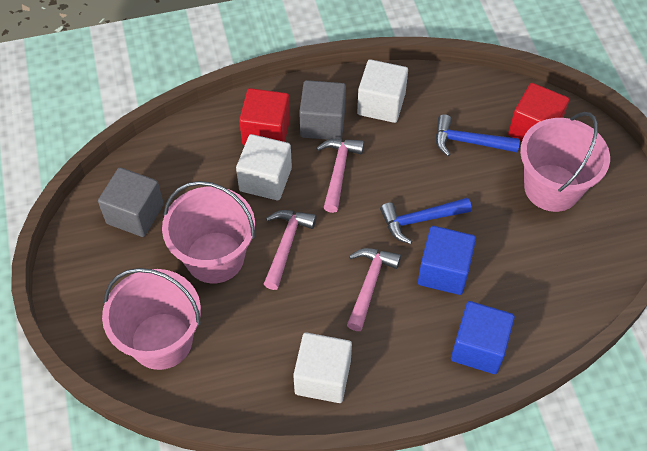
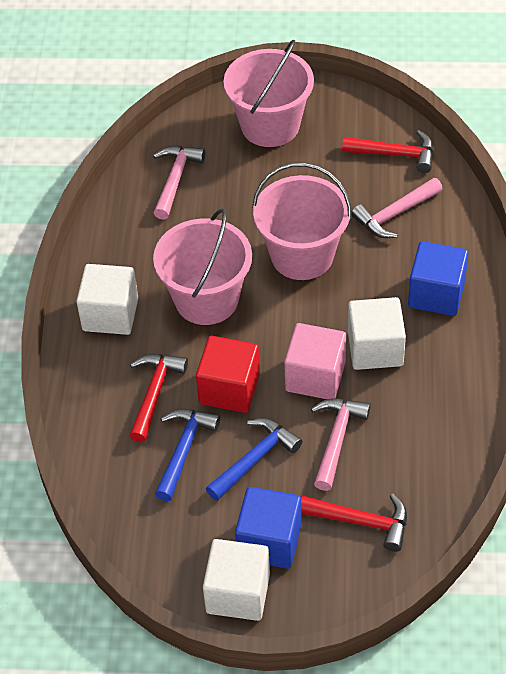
grey cube: 2 -> 0
pink cube: 0 -> 1
red cube: 2 -> 1
red hammer: 0 -> 3

